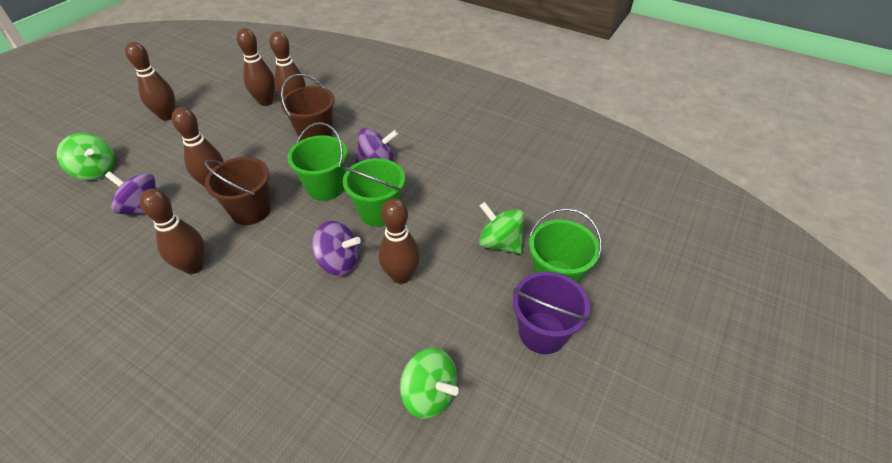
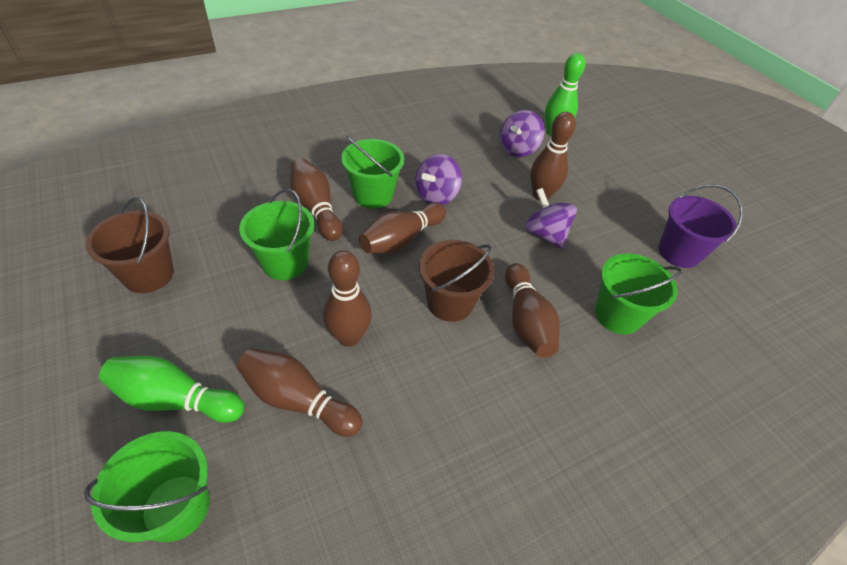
green bowling pin: 0 -> 2
green bucket: 3 -> 4
green spinning top: 3 -> 0

